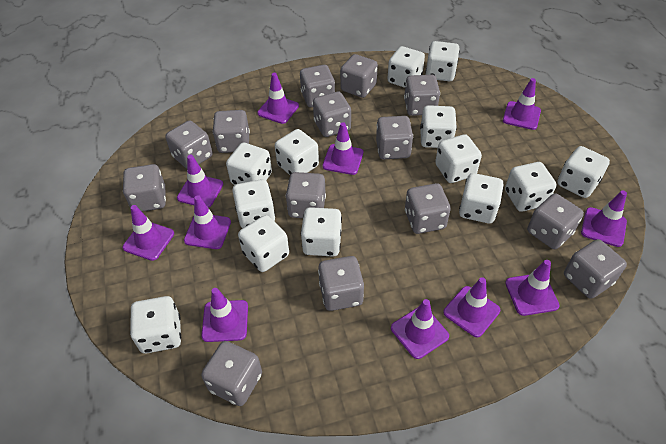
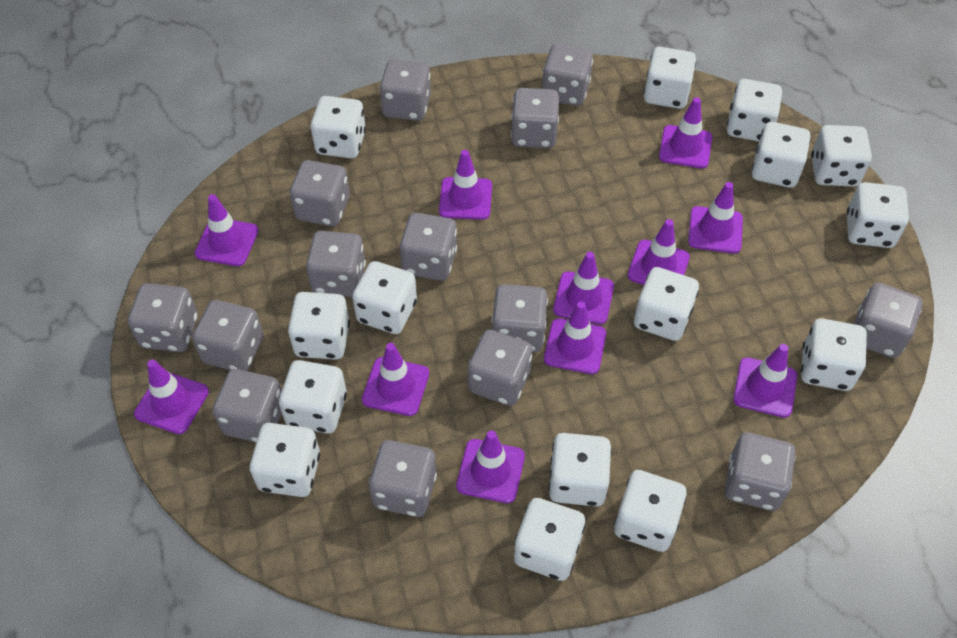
white dice: 13 -> 15

